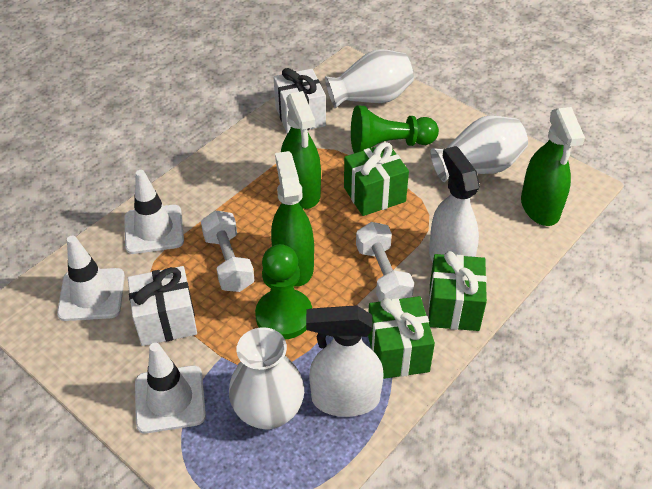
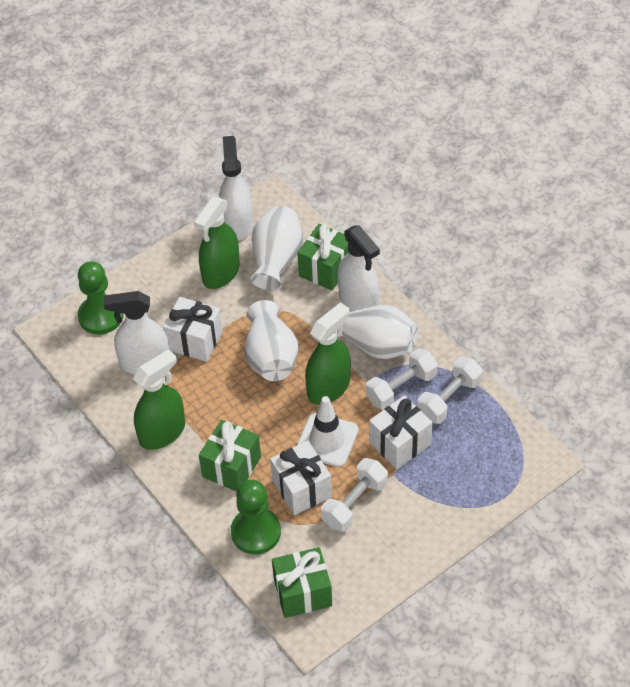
white dumbbell: 2 -> 3
white gift: 2 -> 3
white spray bottle: 2 -> 3
white traffic cone: 3 -> 1

